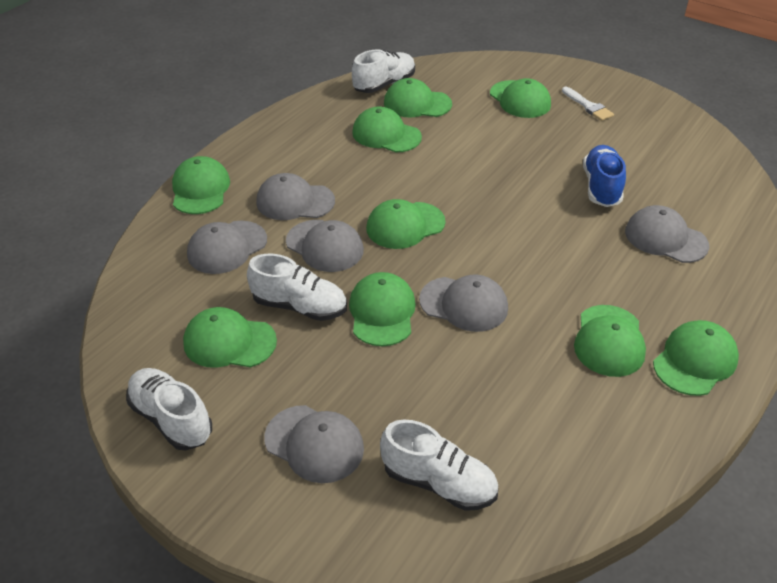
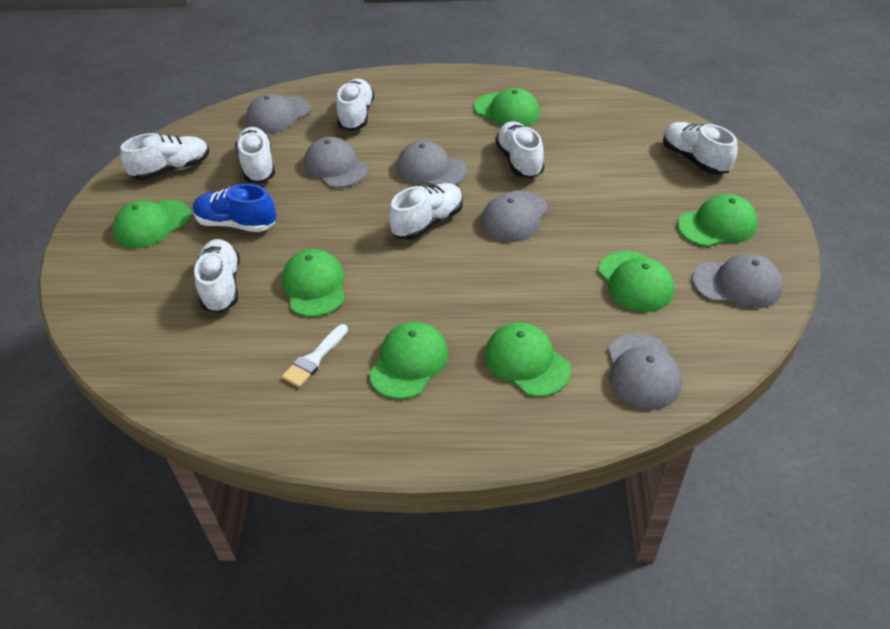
green cap: 9 -> 7
white shoe: 4 -> 7

